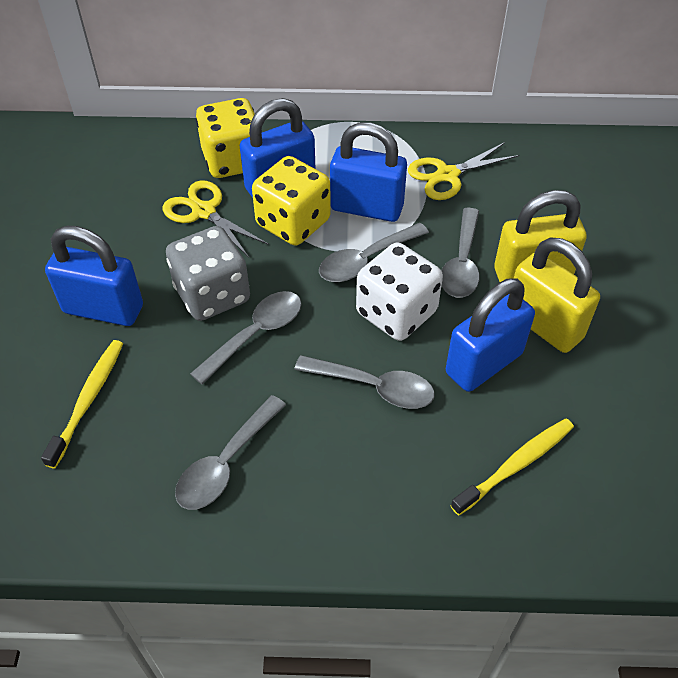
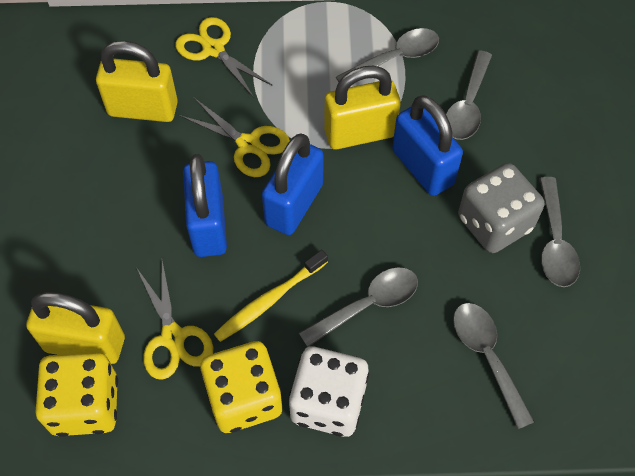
blue padlock: 4 -> 3
yellow padlock: 2 -> 3
yellow scissors: 2 -> 3
yellow toothbrush: 2 -> 1

